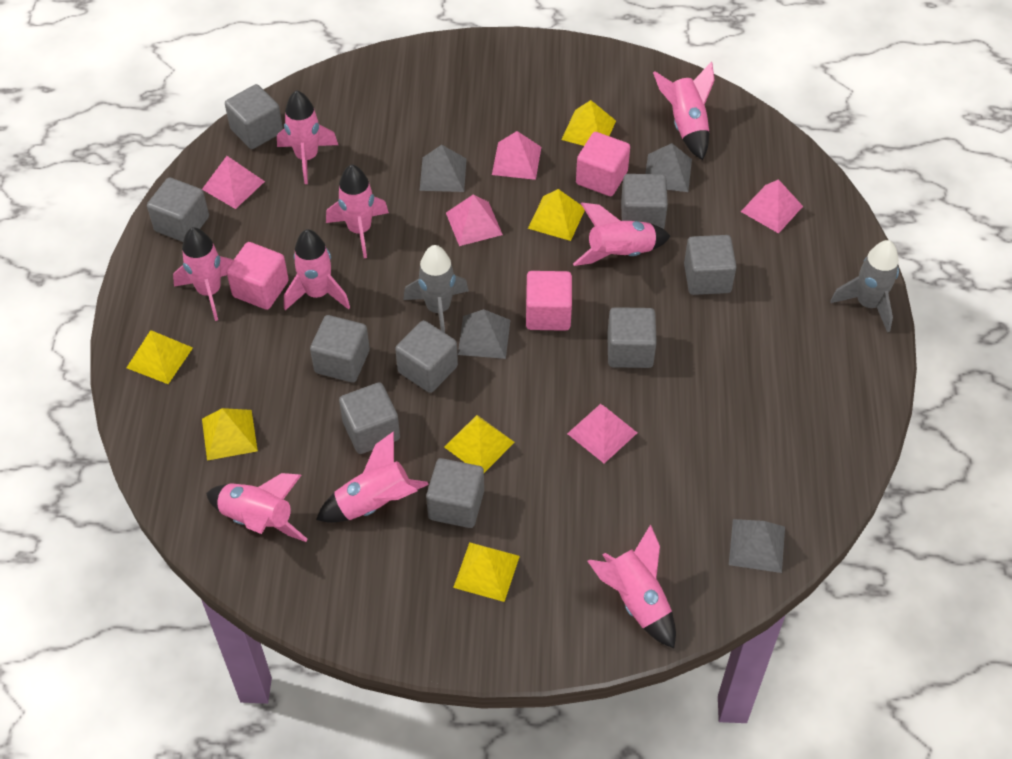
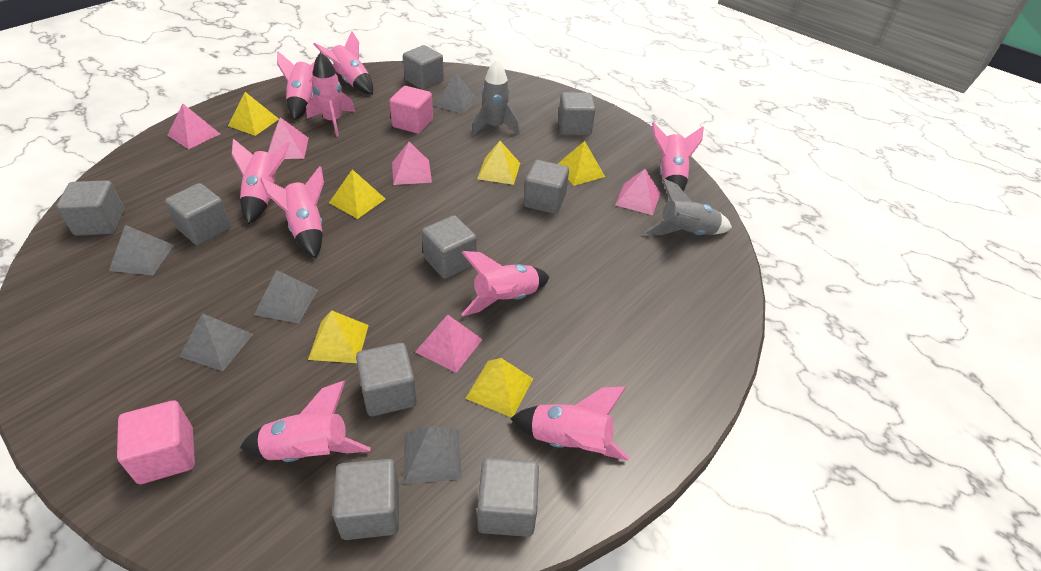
grey pyramid: 4 -> 5
pink cube: 3 -> 2

